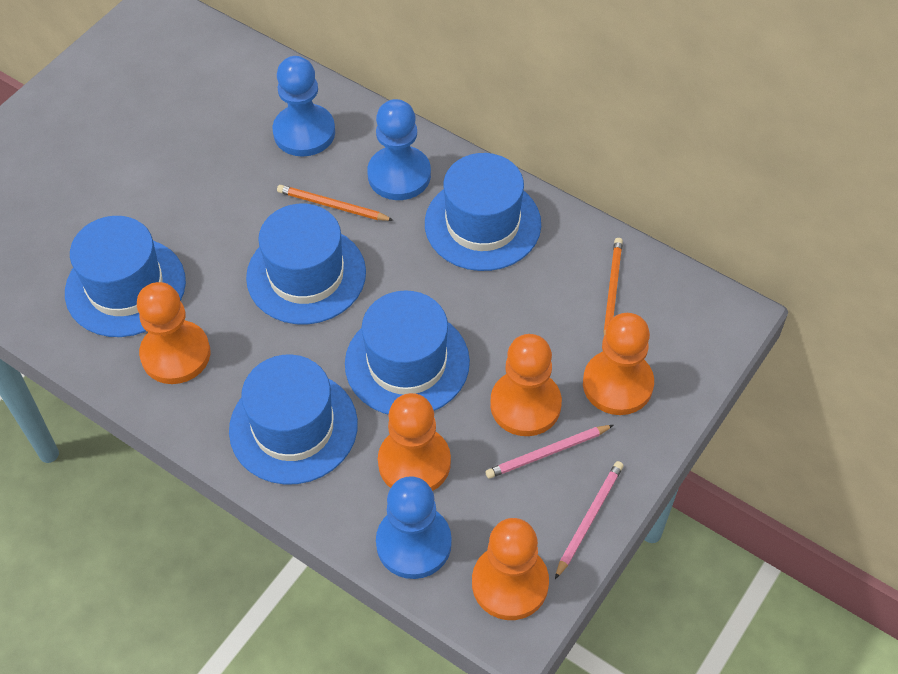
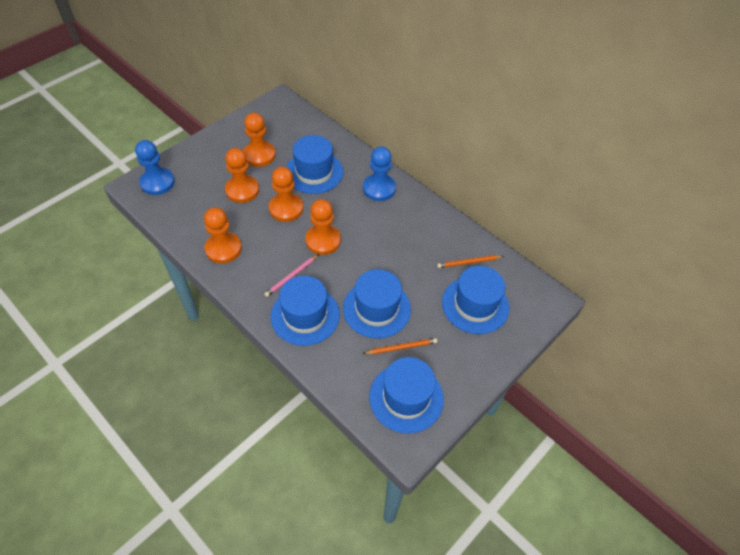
blue pawn: 3 -> 2
pink pencil: 2 -> 1

